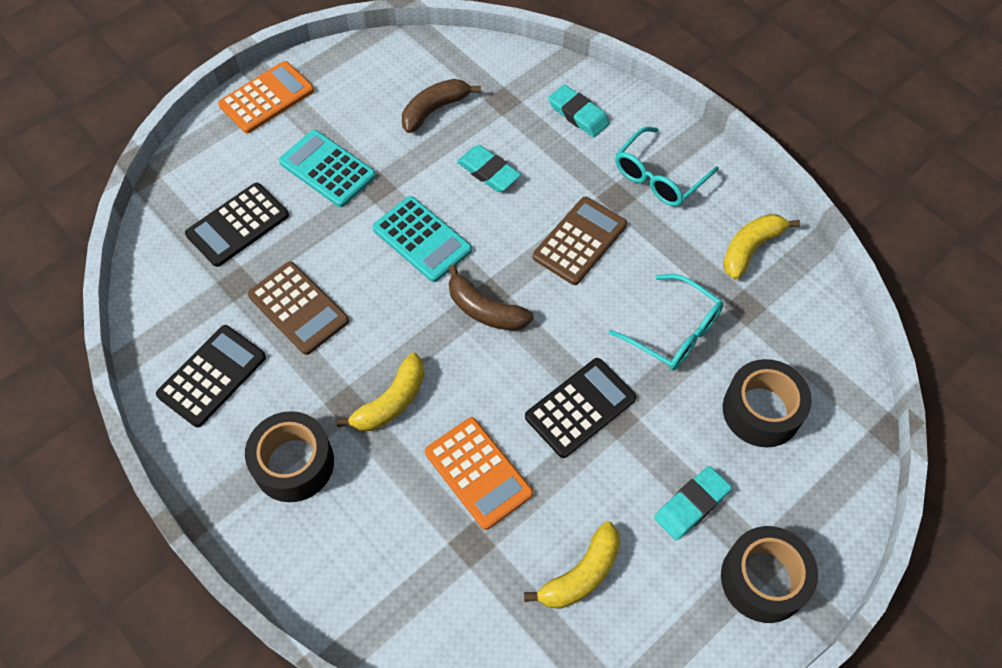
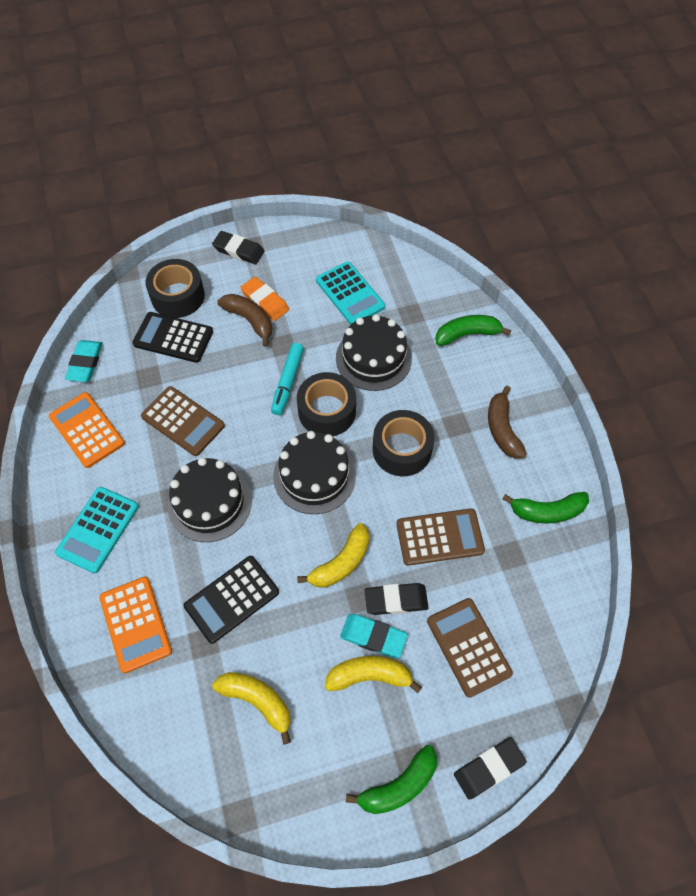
black cake: 0 -> 3
black calculator: 3 -> 2
black eraser: 0 -> 3
brown calculator: 2 -> 3
green banana: 0 -> 3
orange eraser: 0 -> 1
turquoise eraser: 3 -> 2
turquoise glasses: 2 -> 0
turquoise marker: 0 -> 1

